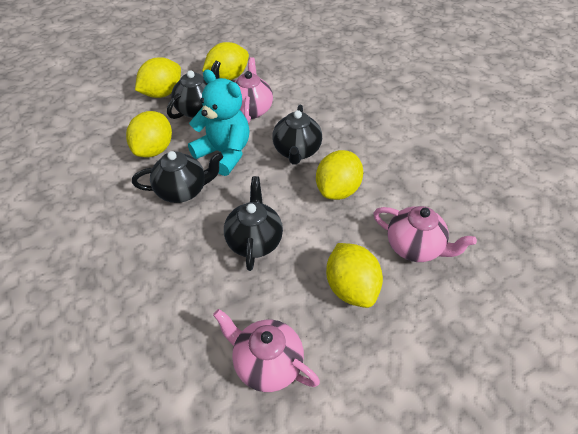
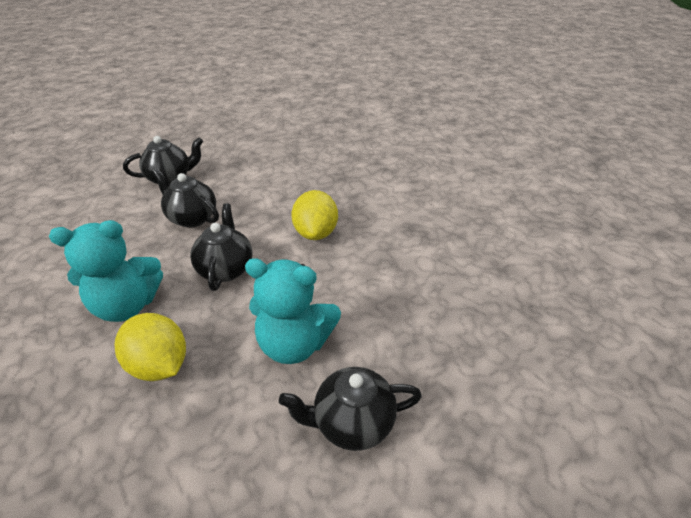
pink teapot: 3 -> 0
turquoise teddy bear: 1 -> 2
yellow lemon: 5 -> 2

